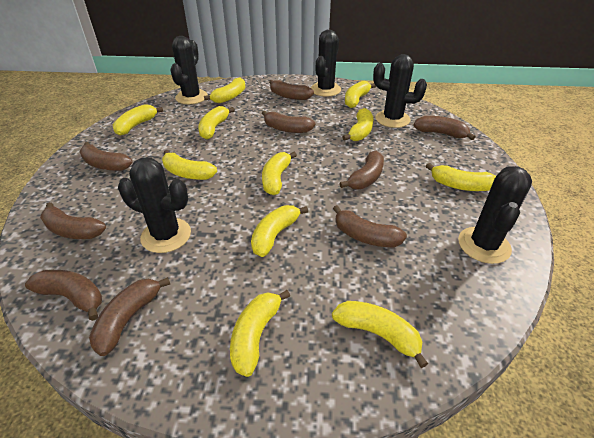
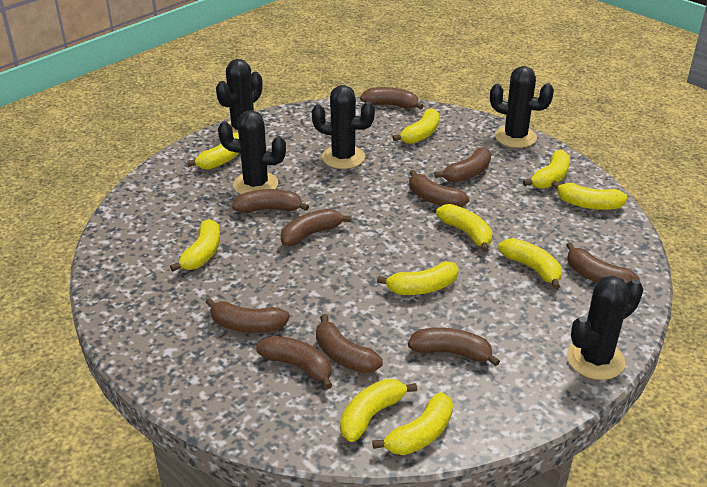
brown banana: 9 -> 10
yellow banana: 11 -> 10

